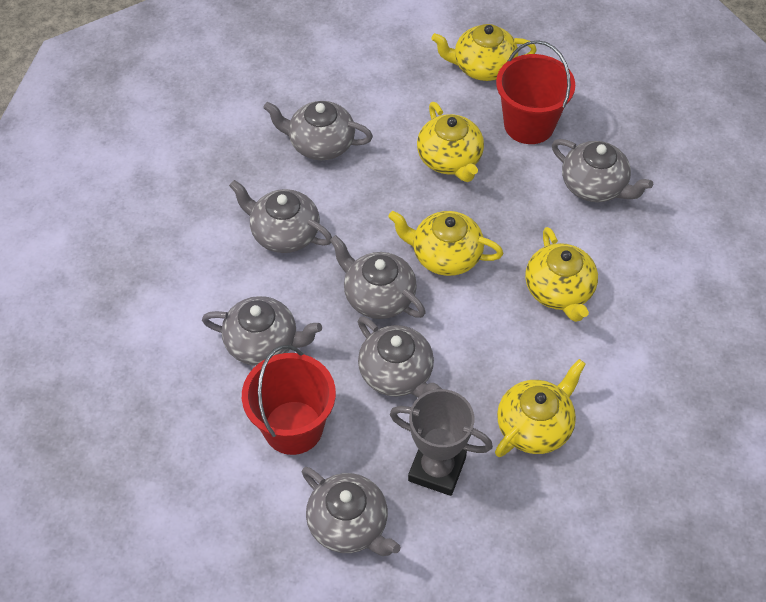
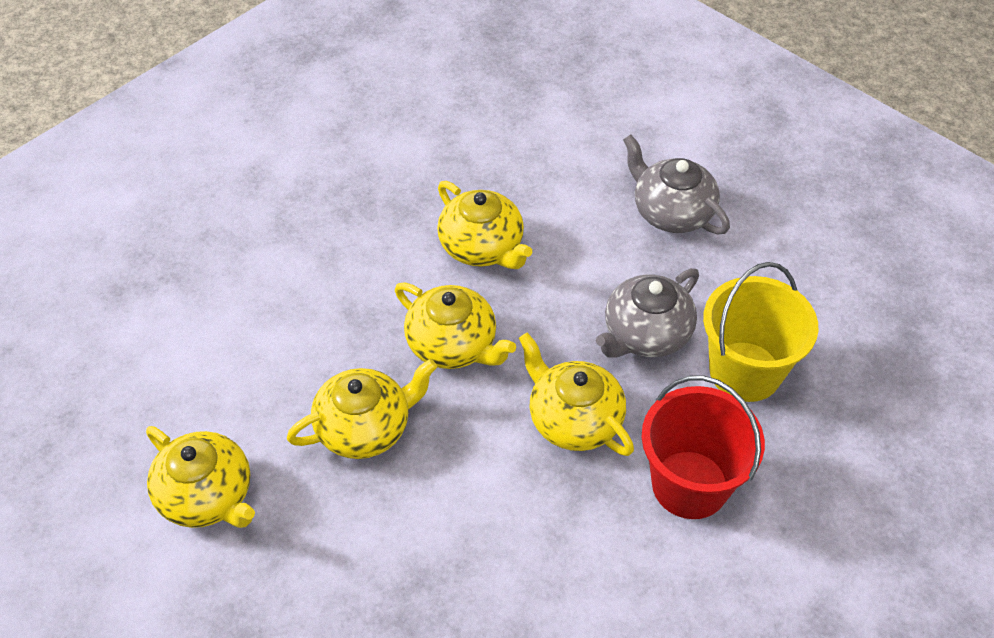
grey teapot: 7 -> 2
grey trophy: 1 -> 0
red bucket: 2 -> 1
yellow bucket: 0 -> 1

